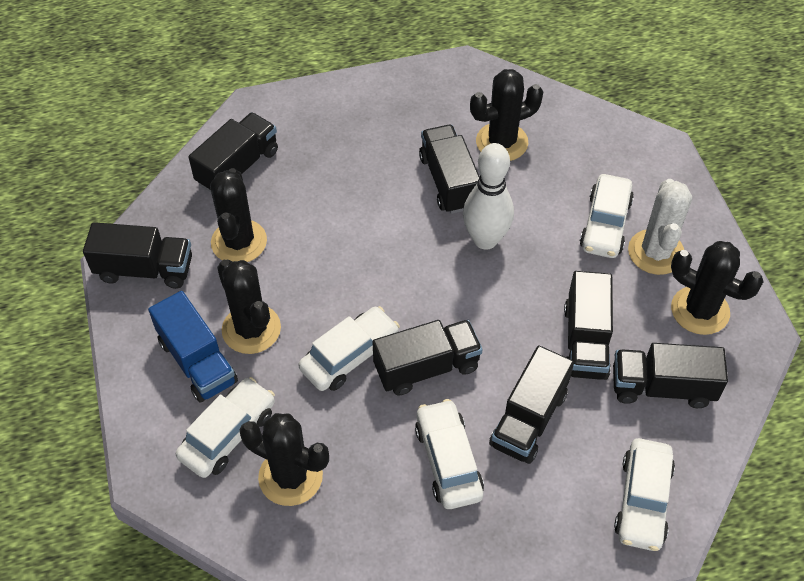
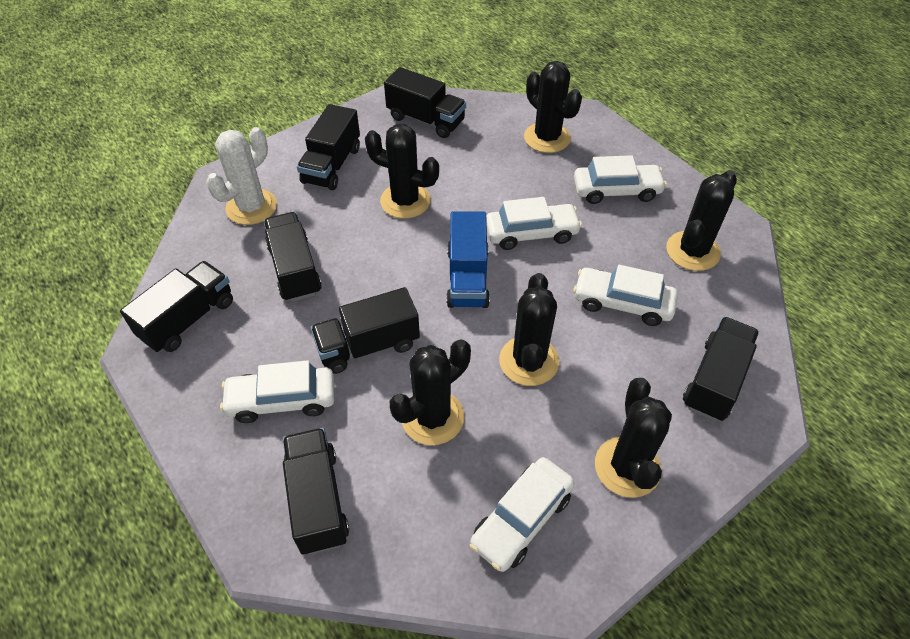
black cactus: 5 -> 6
white bowling pin: 1 -> 0

